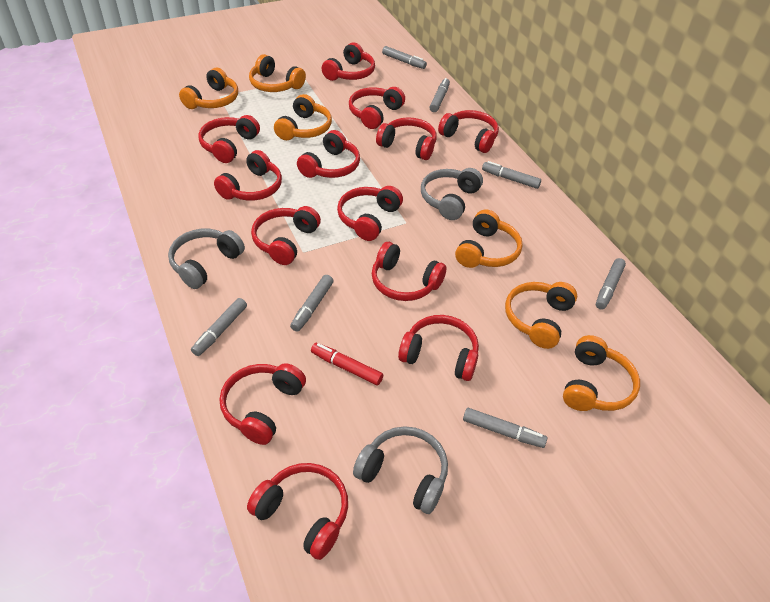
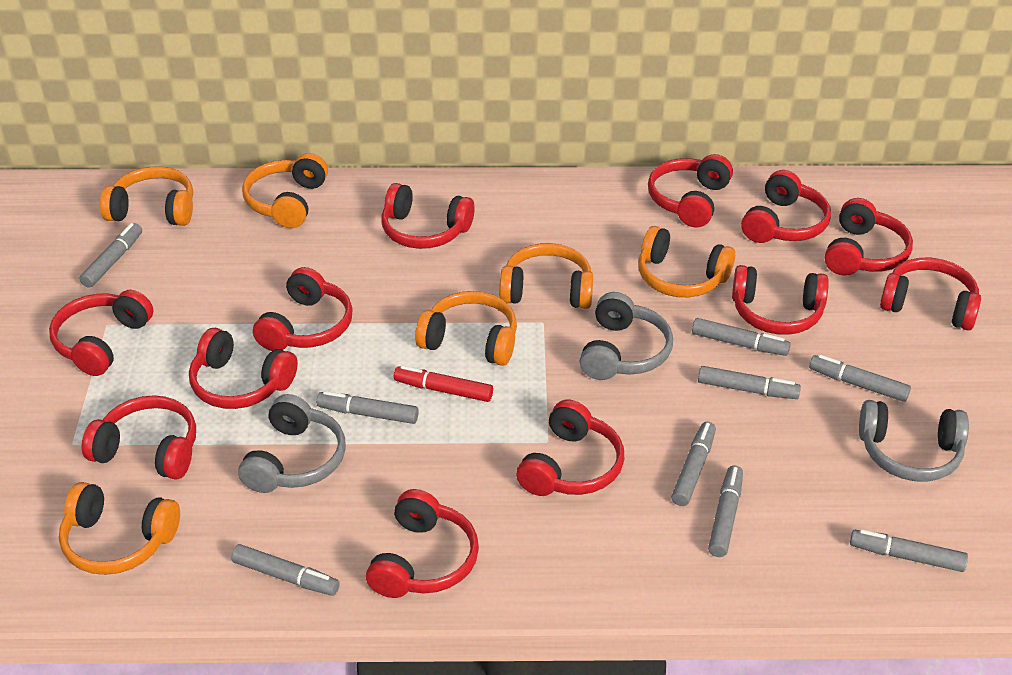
grey marker: 7 -> 9
red headphones: 13 -> 12

